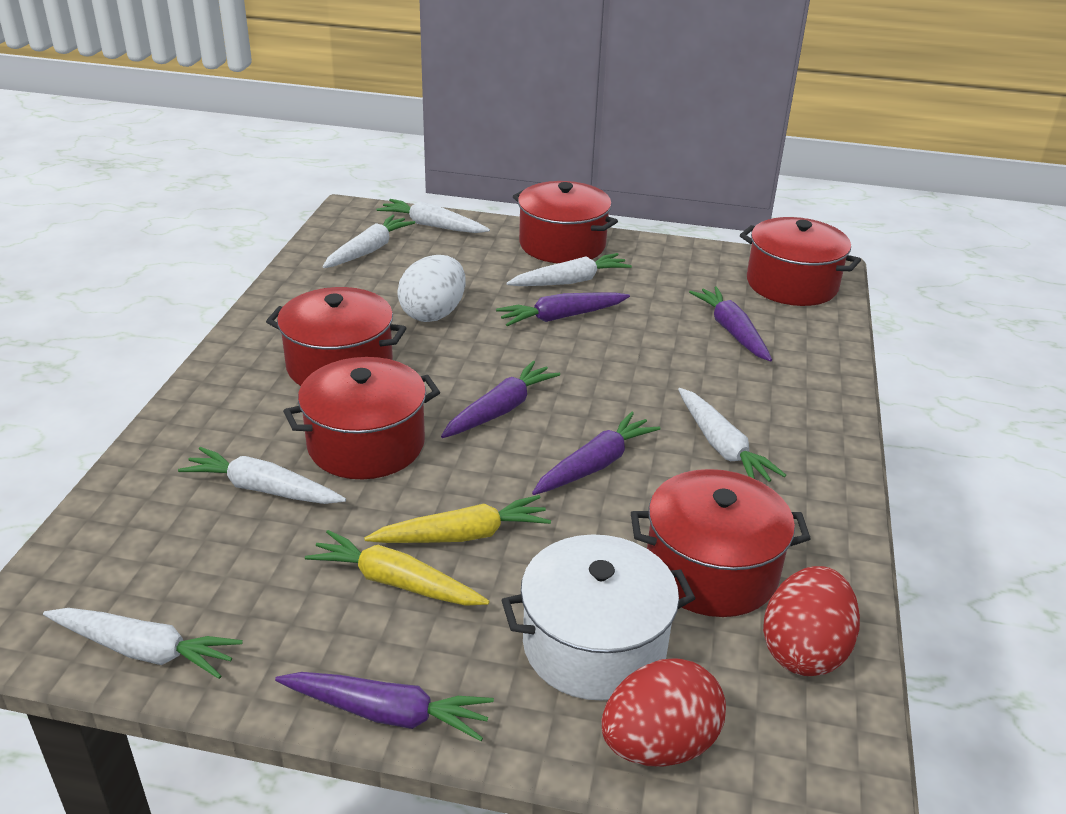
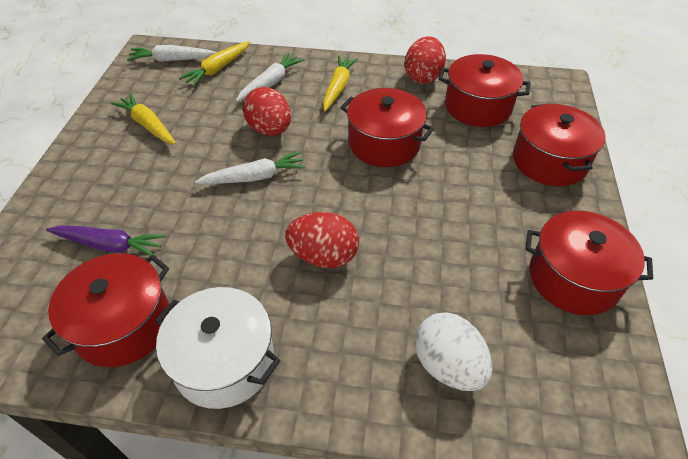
purple carrot: 5 -> 1
red egg: 2 -> 3
white carrot: 6 -> 3
yellow carrot: 2 -> 3

